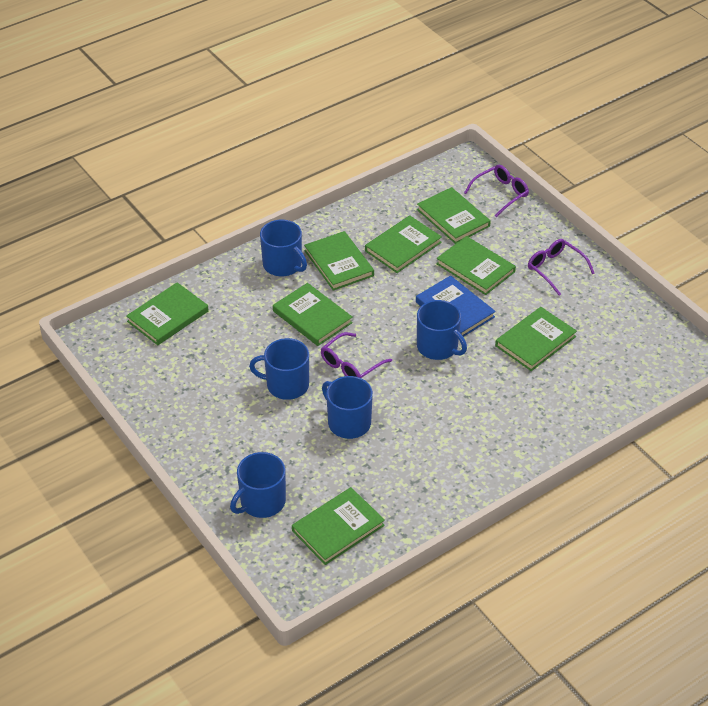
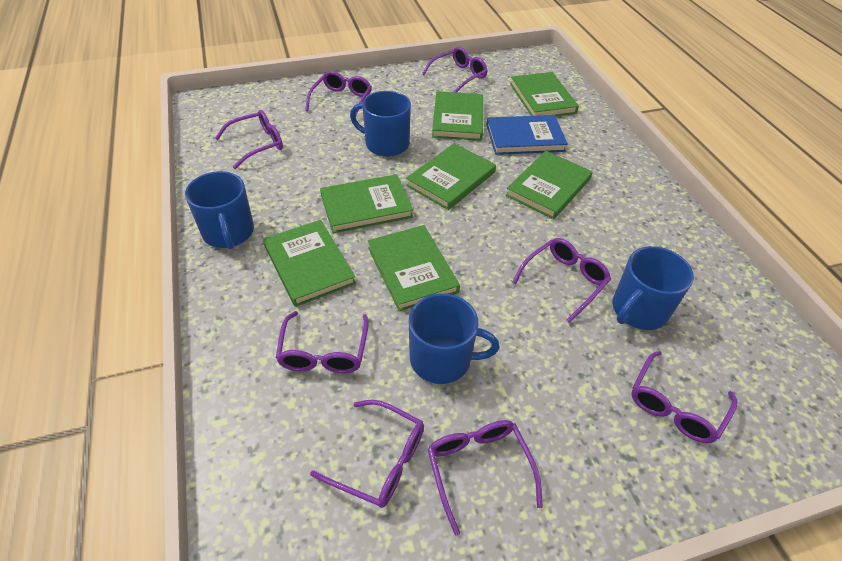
blue mug: 5 -> 4
green book: 8 -> 7
purple glasses: 3 -> 8

